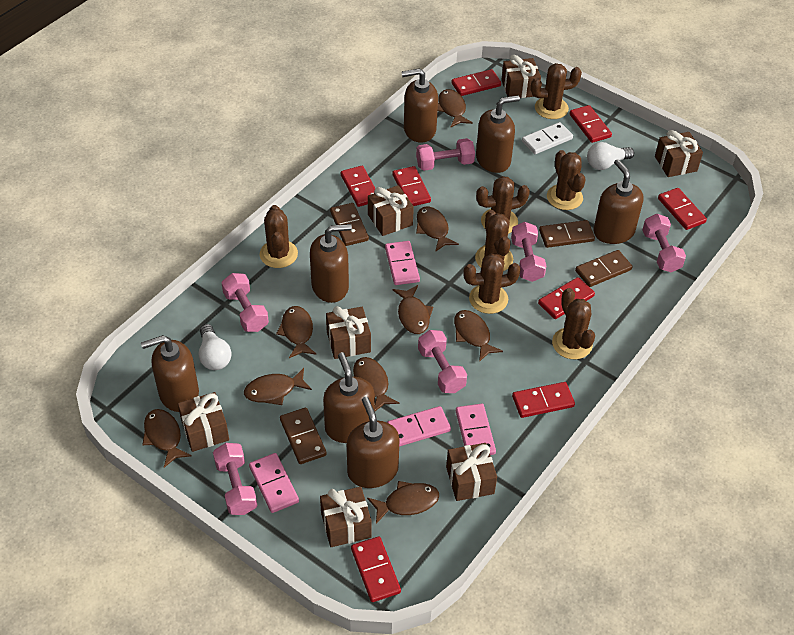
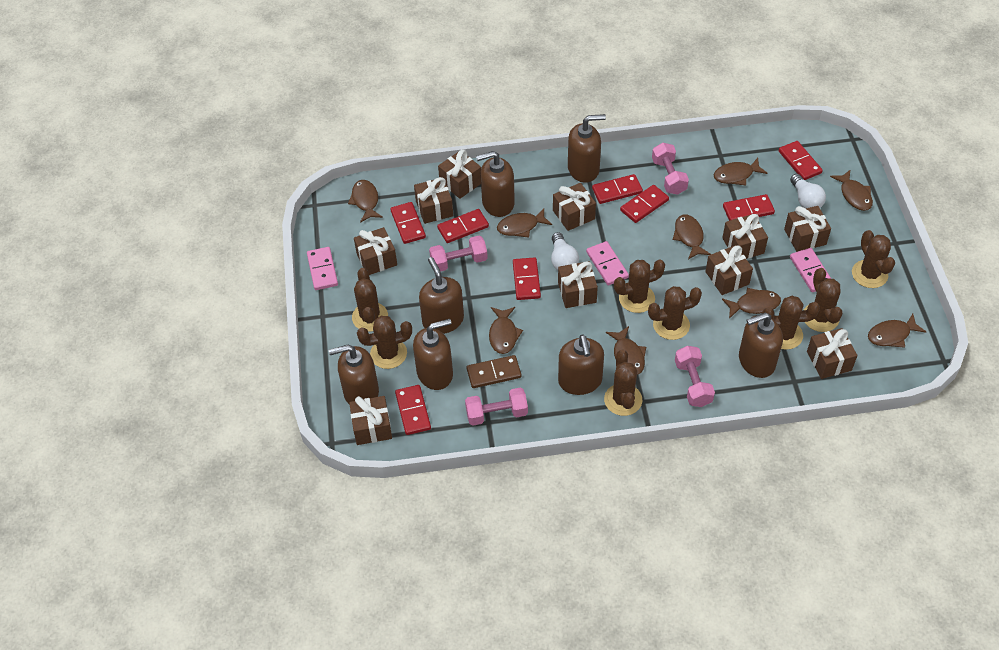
brown cactus: 7 -> 8
brown domino: 4 -> 1
brown gift: 7 -> 10
pink domino: 4 -> 3
pink dumbbell: 6 -> 4
white domino: 1 -> 0

